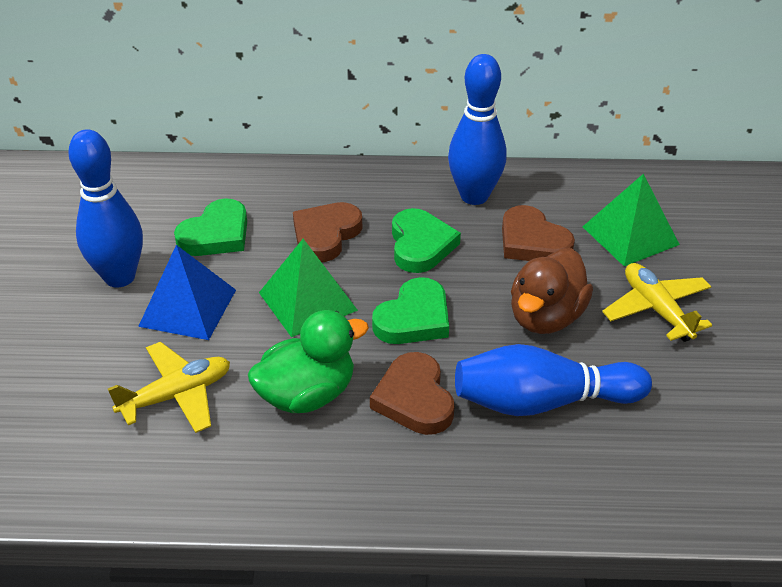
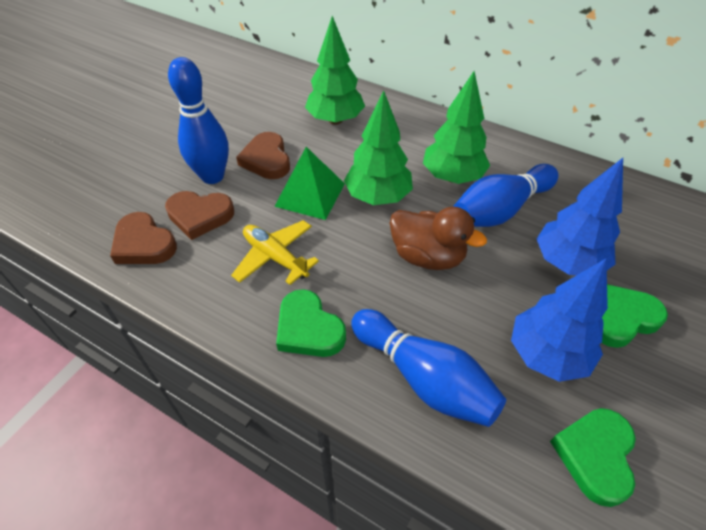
blue pyramid: 1 -> 0
blue tree: 0 -> 2
green duck: 1 -> 0
green pyramid: 2 -> 1
green tree: 0 -> 3
yellow plane: 2 -> 1

